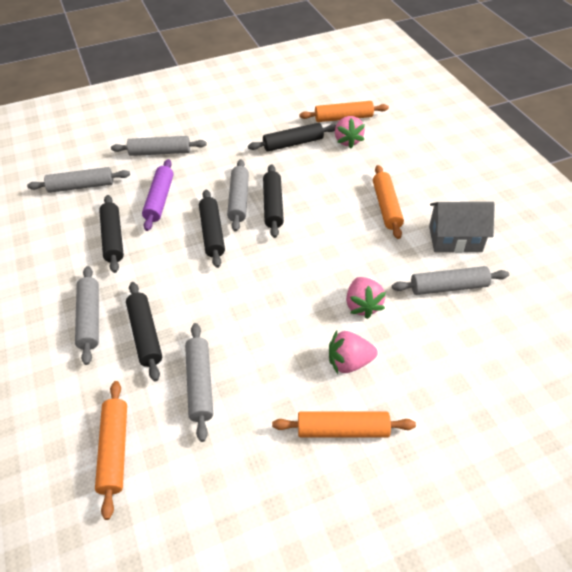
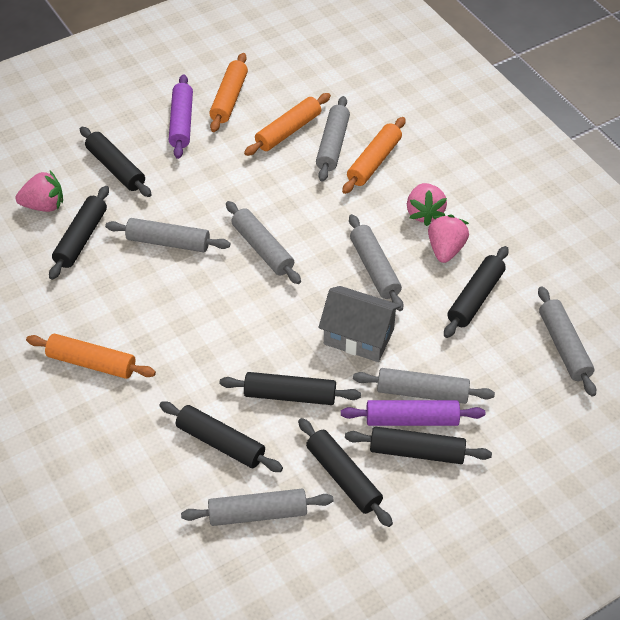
black rolling pin: 5 -> 7
grey rolling pin: 6 -> 7
purple rolling pin: 1 -> 2

